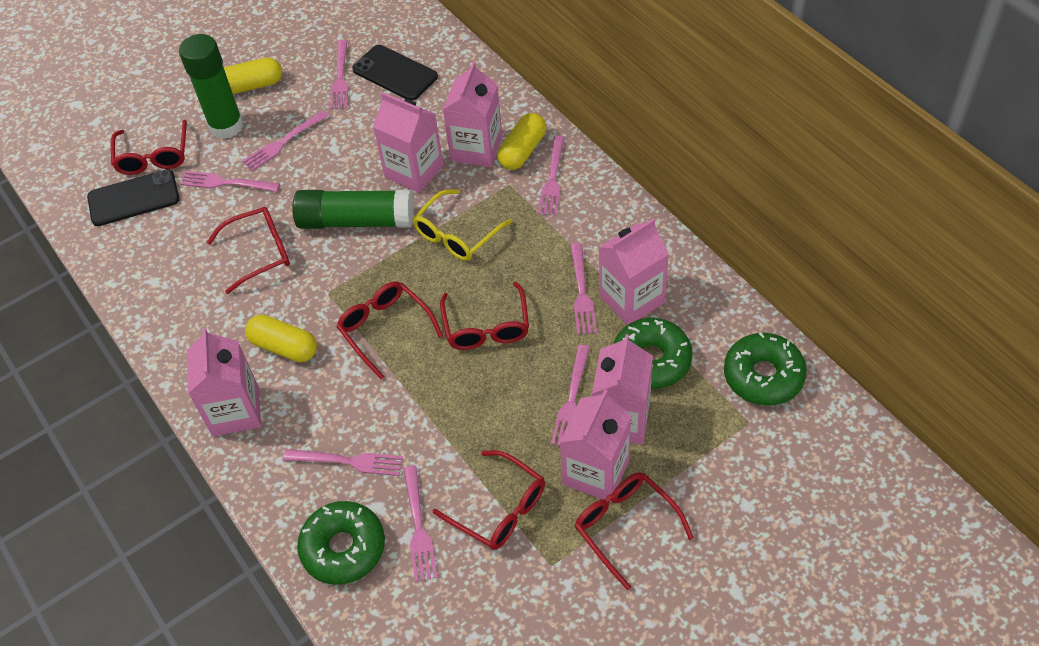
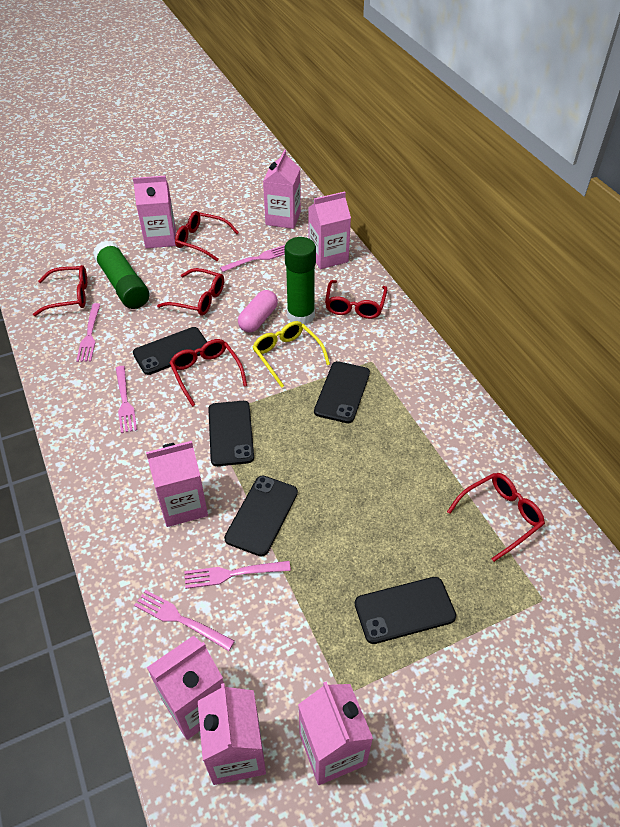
black phone: 2 -> 5
green donut: 3 -> 0
pink capsule: 0 -> 1
pink carton: 6 -> 7
pink fork: 8 -> 5
yellow capsule: 3 -> 0

